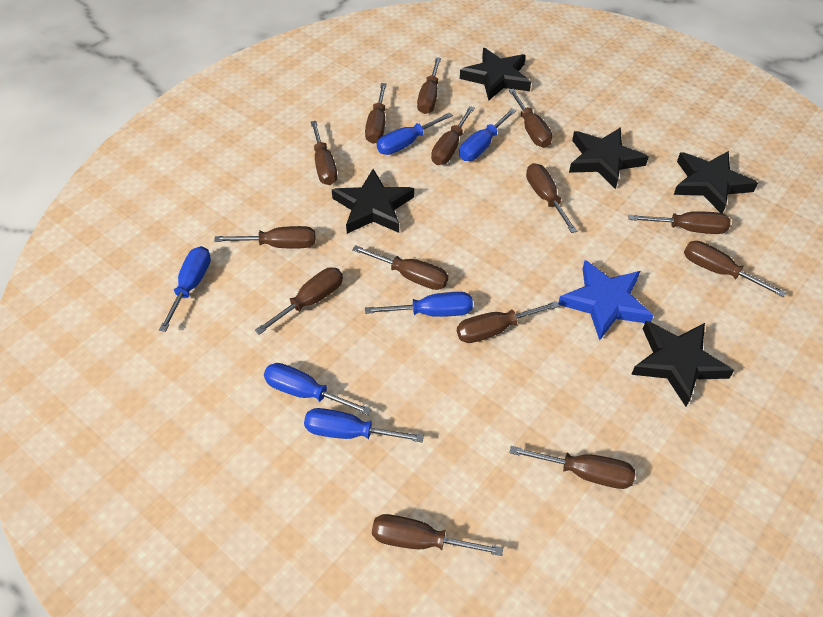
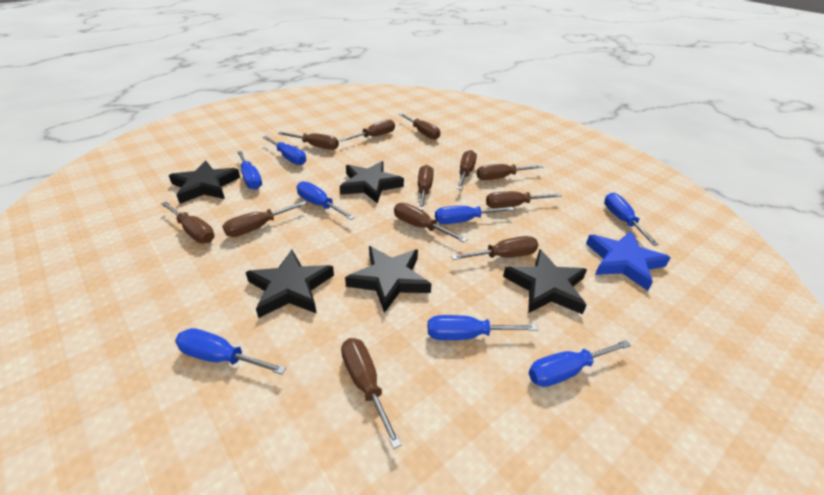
blue screwdriver: 6 -> 8
brown screwdriver: 14 -> 12

